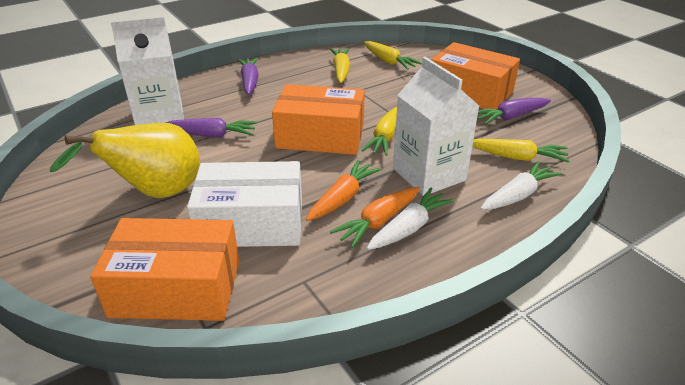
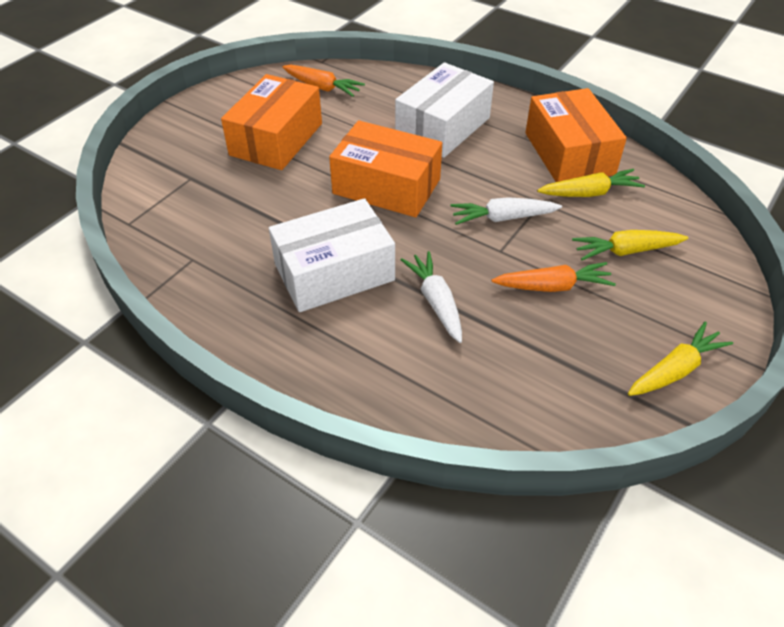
purple carrot: 3 -> 0
white box: 1 -> 2
white carton: 2 -> 0
yellow carrot: 4 -> 3
yellow pear: 1 -> 0

